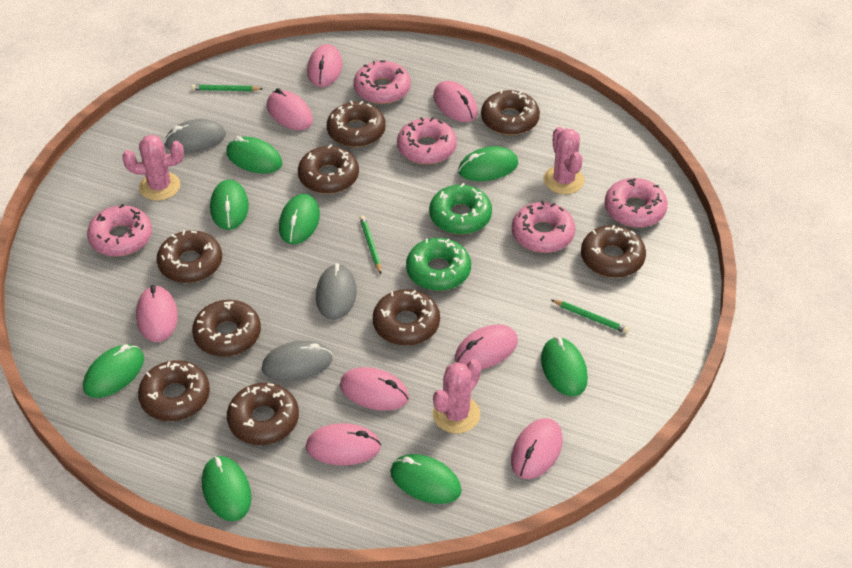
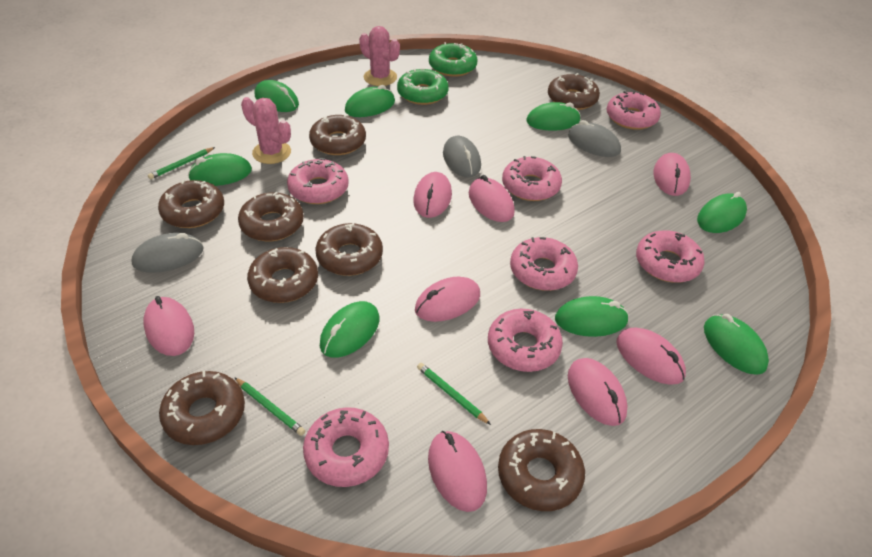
brown donut: 9 -> 8
pink cactus: 3 -> 2
pink donut: 5 -> 7

